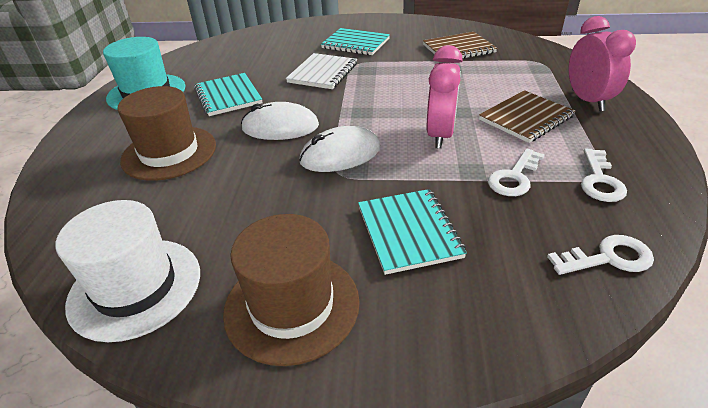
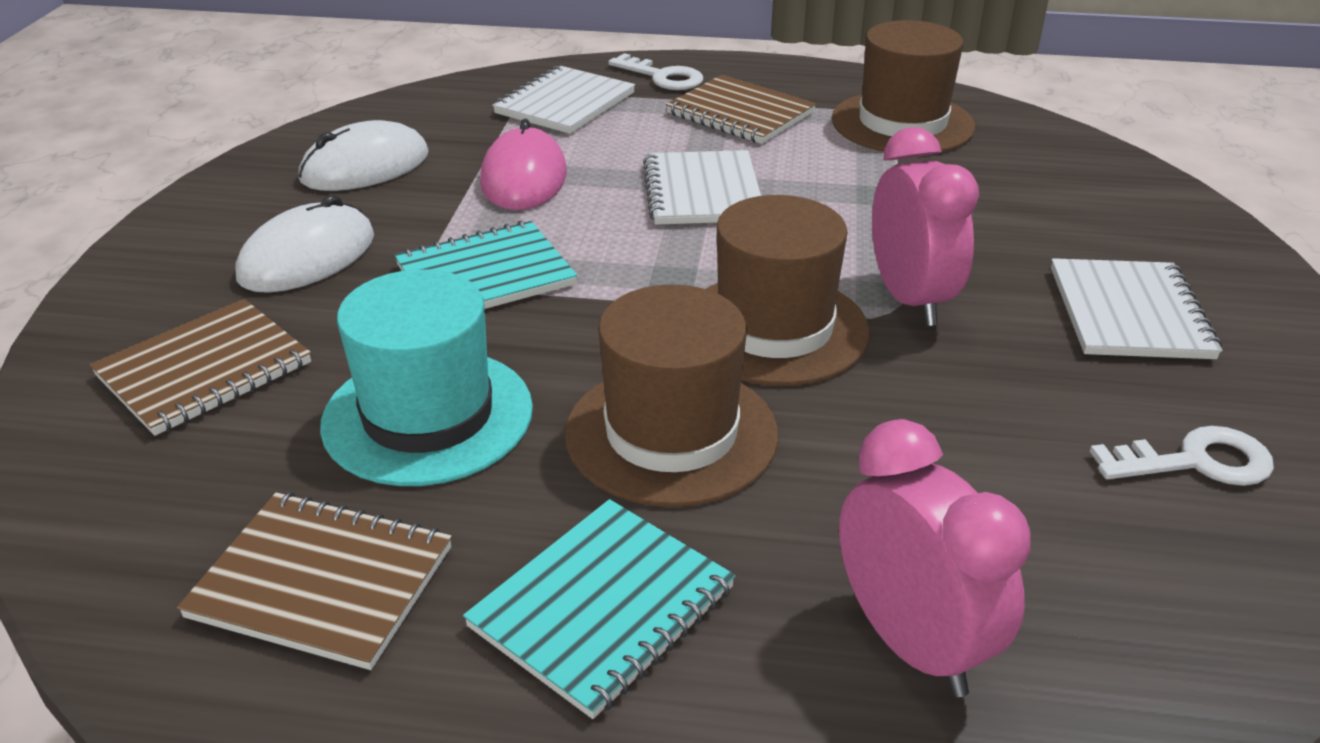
brown hat: 2 -> 3
brown notebook: 2 -> 3
pink mouse: 0 -> 1
turquoise notebook: 3 -> 2
white hat: 1 -> 0
white key: 3 -> 2
white notebook: 1 -> 3

